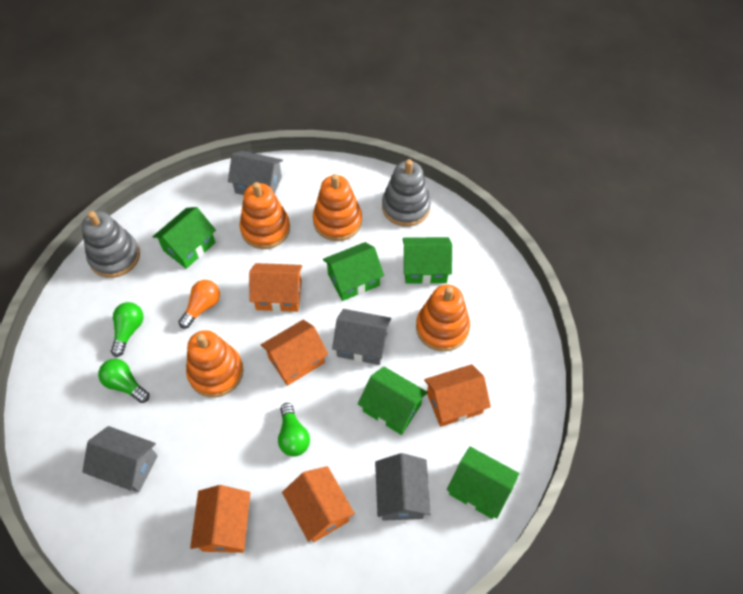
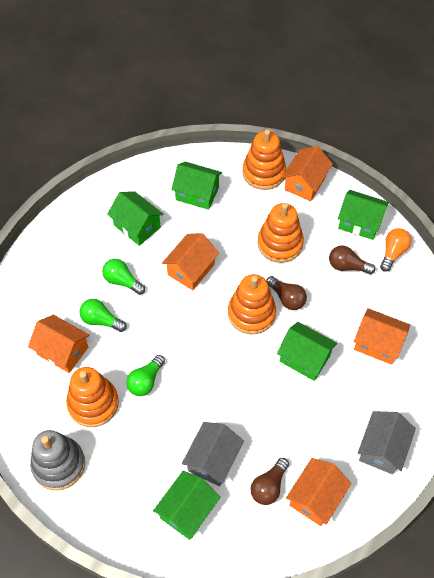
brown light bulb: 0 -> 3
grey house: 4 -> 2
grey stacking toy: 2 -> 1

